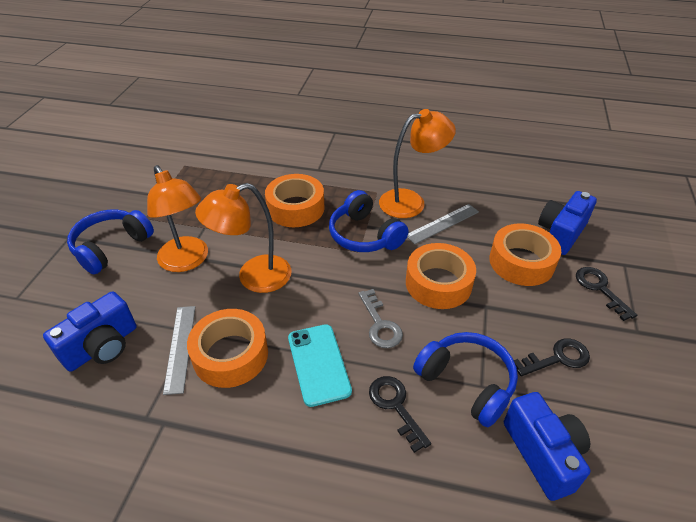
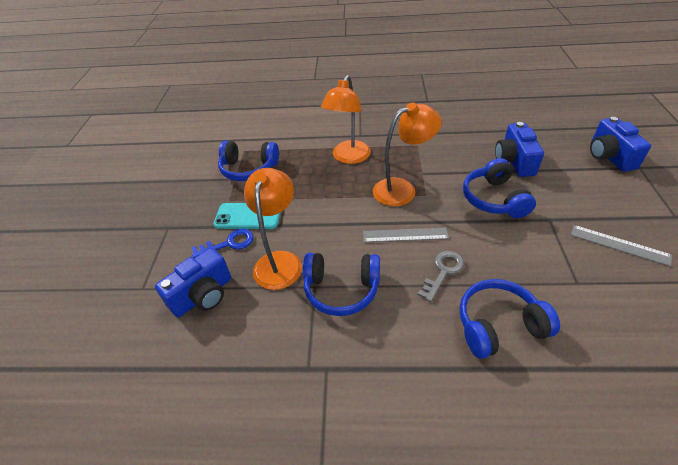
black key: 3 -> 0
blue headphones: 3 -> 4
blue key: 0 -> 1
orange tape: 4 -> 0

